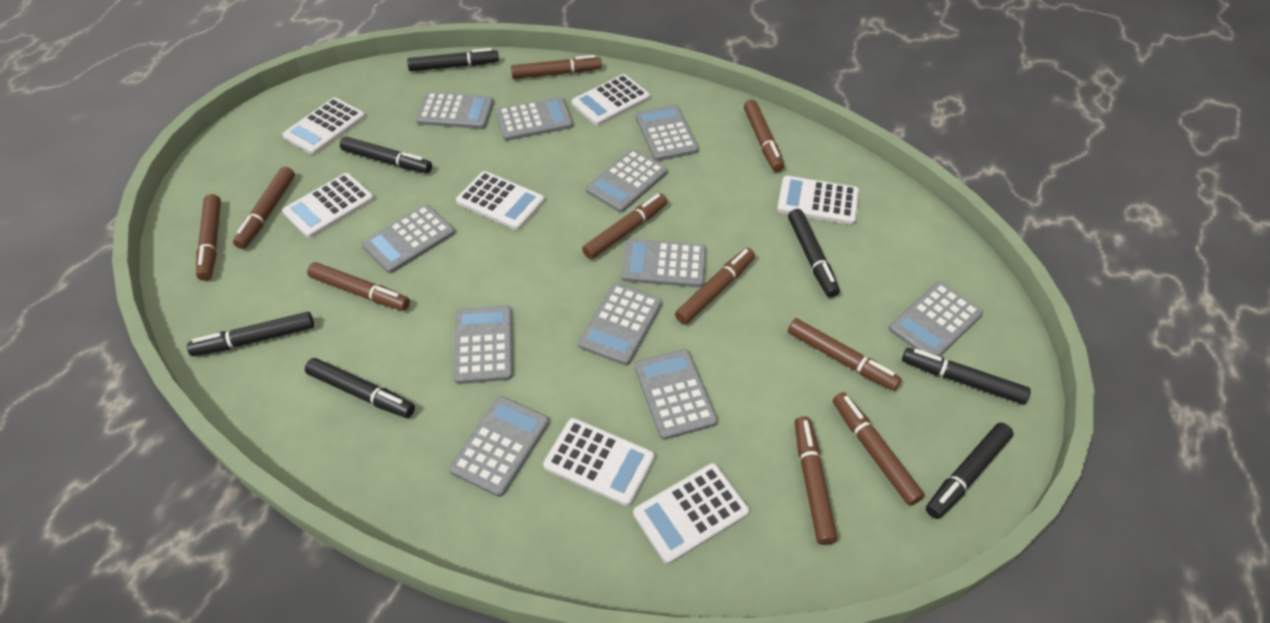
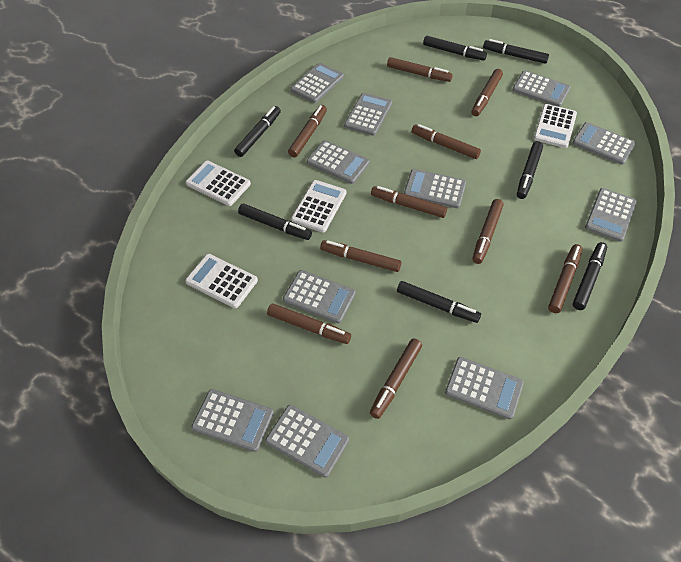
white calculator: 7 -> 4

